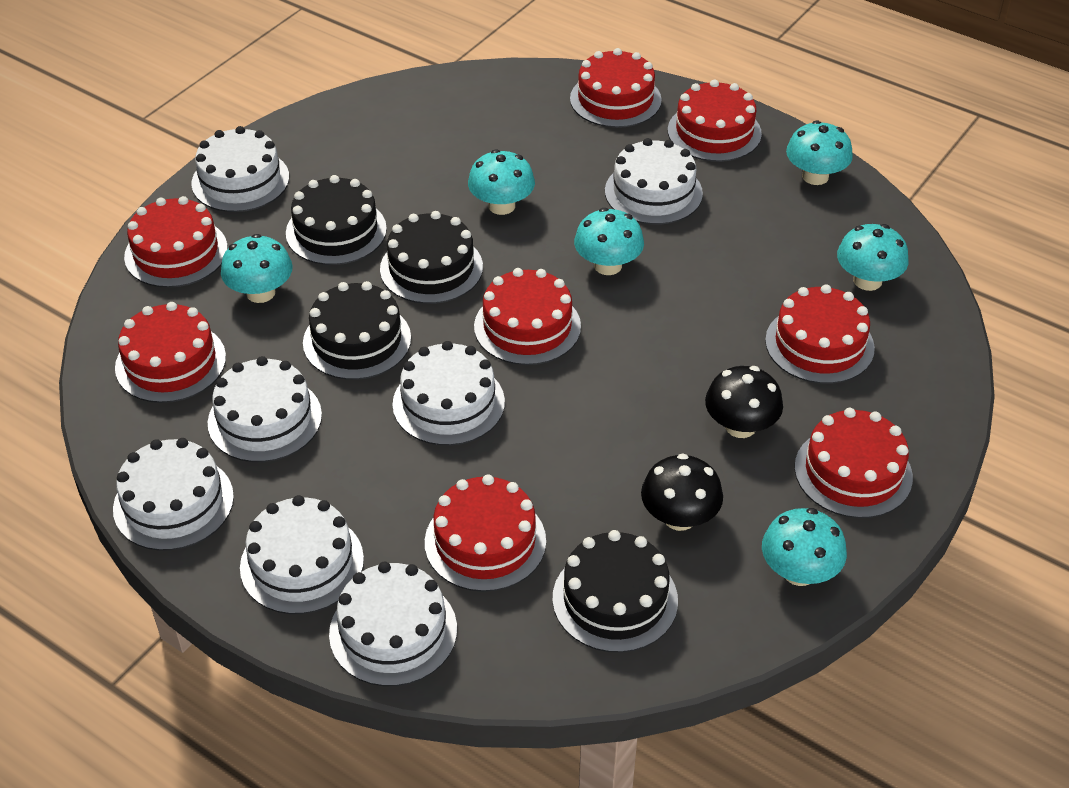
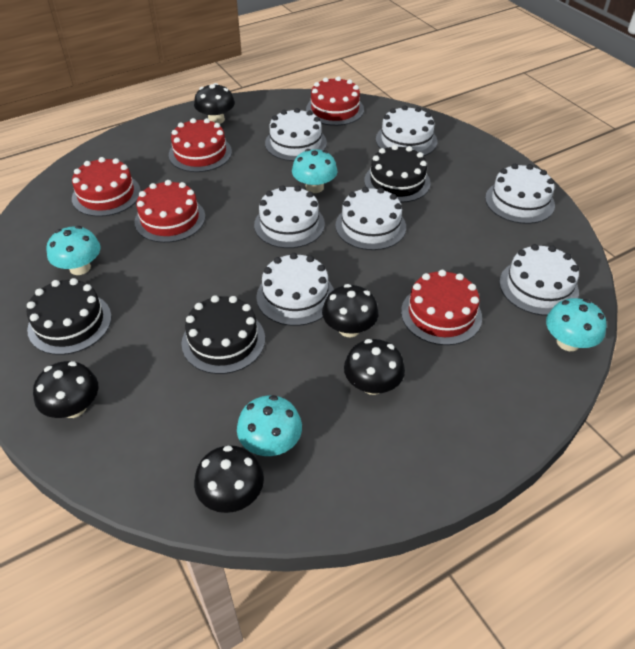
black cake: 4 -> 3
black mushroom: 2 -> 5
red cake: 8 -> 5
turquoise mushroom: 6 -> 4

